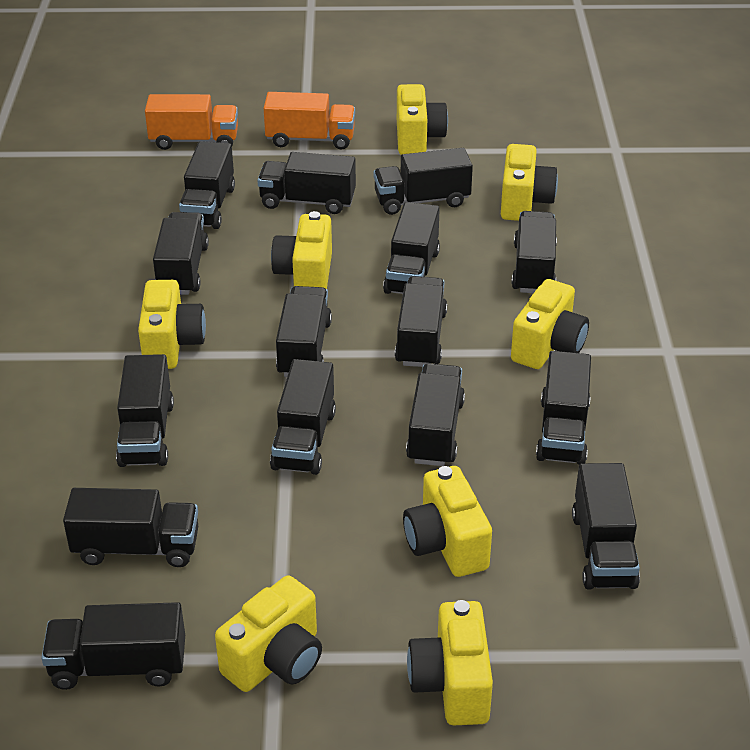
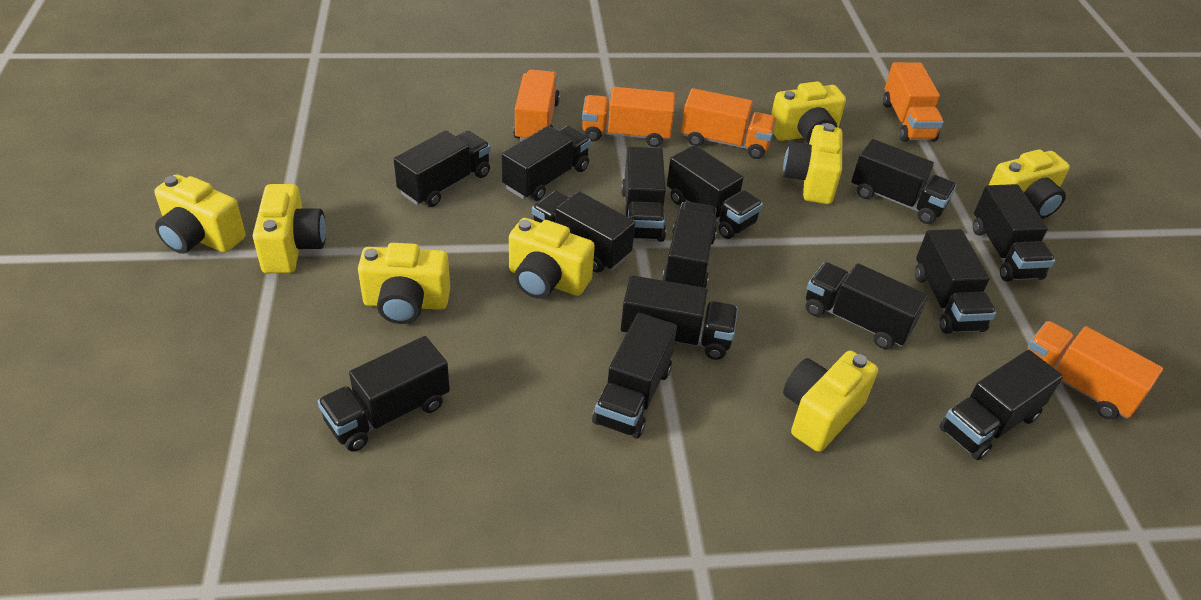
black truck: 15 -> 14
orange truck: 2 -> 5

